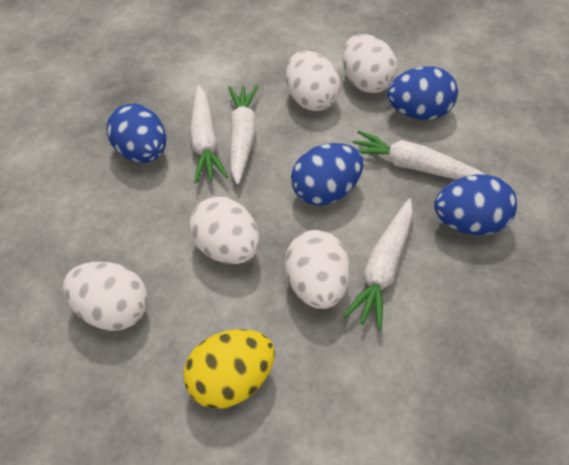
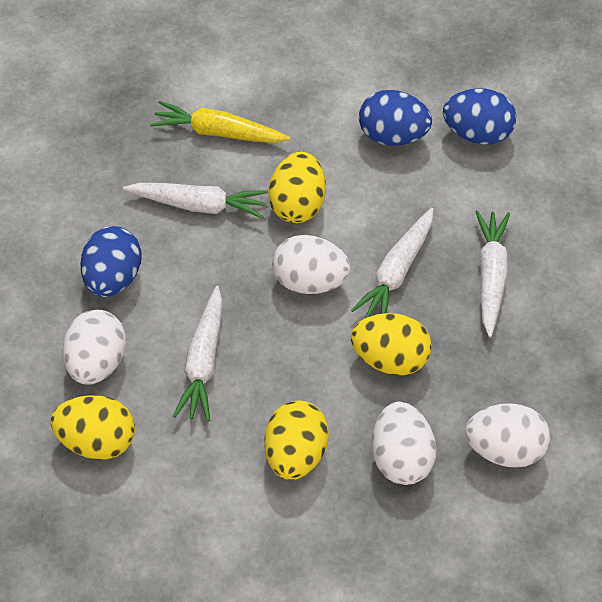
blue egg: 4 -> 3
white egg: 5 -> 4
yellow carrot: 0 -> 1
yellow egg: 1 -> 4

